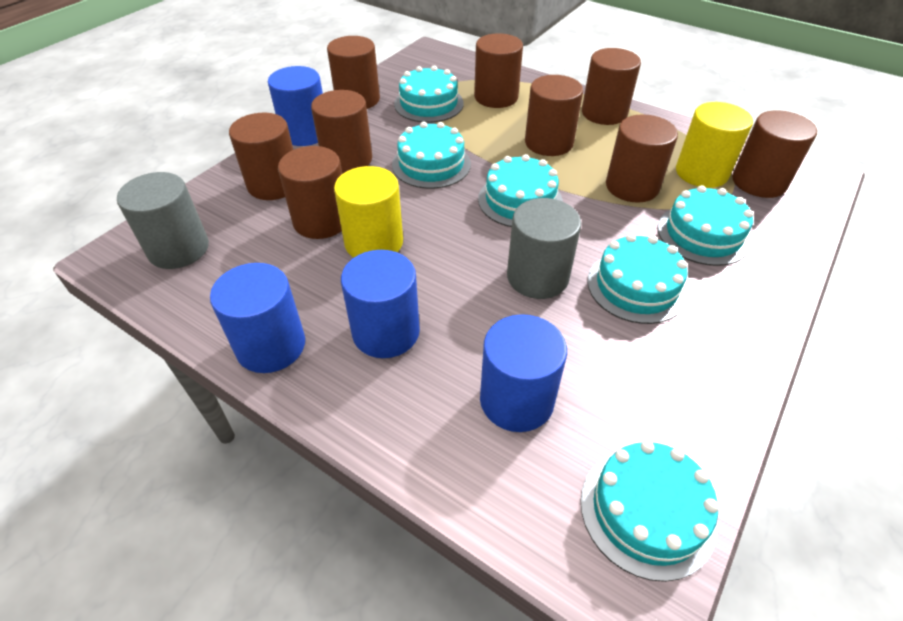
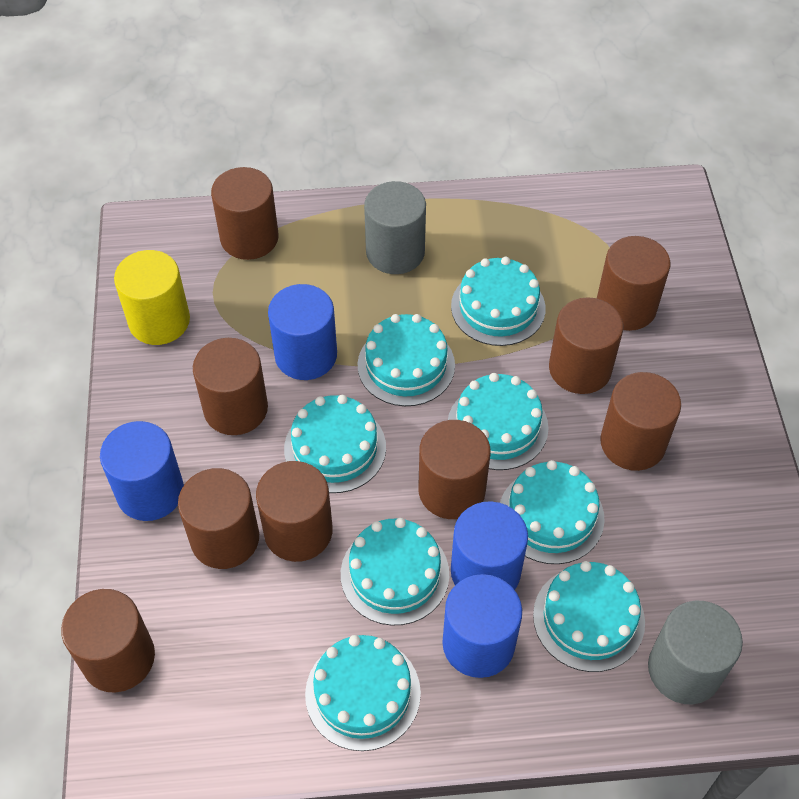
turquoise cake: 6 -> 8
yellow cylinder: 2 -> 1

